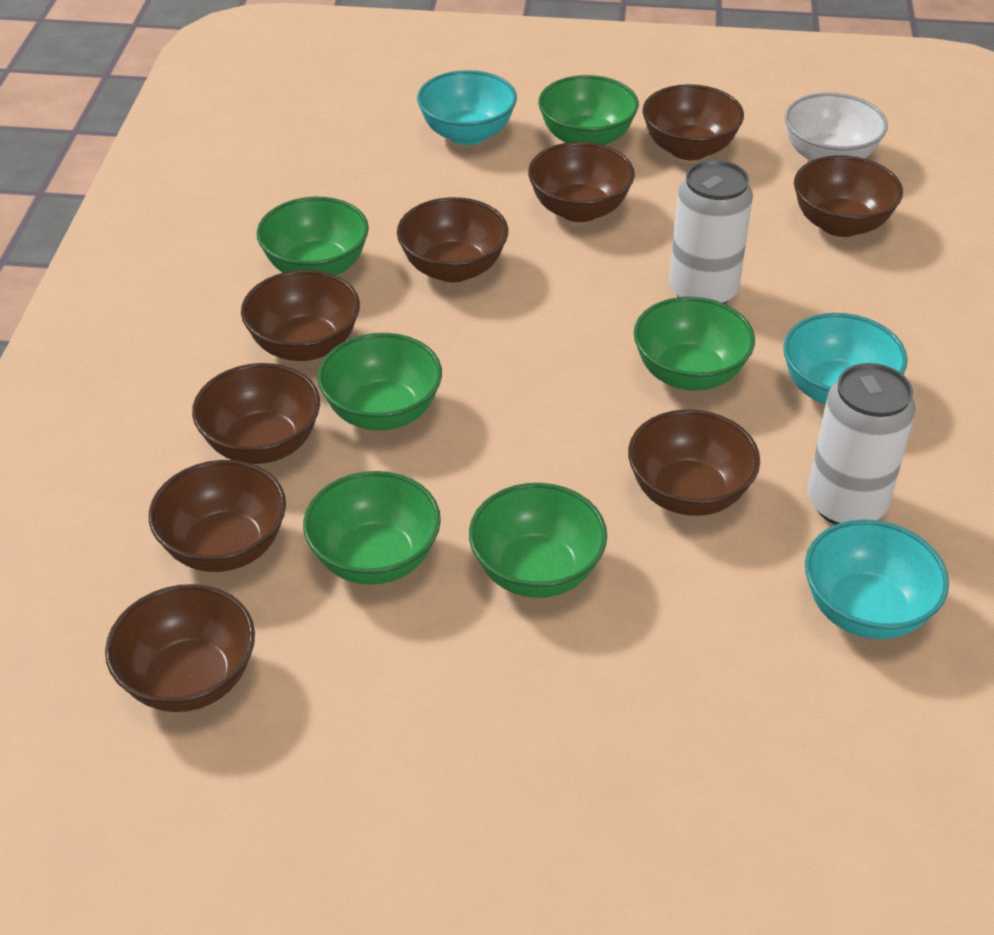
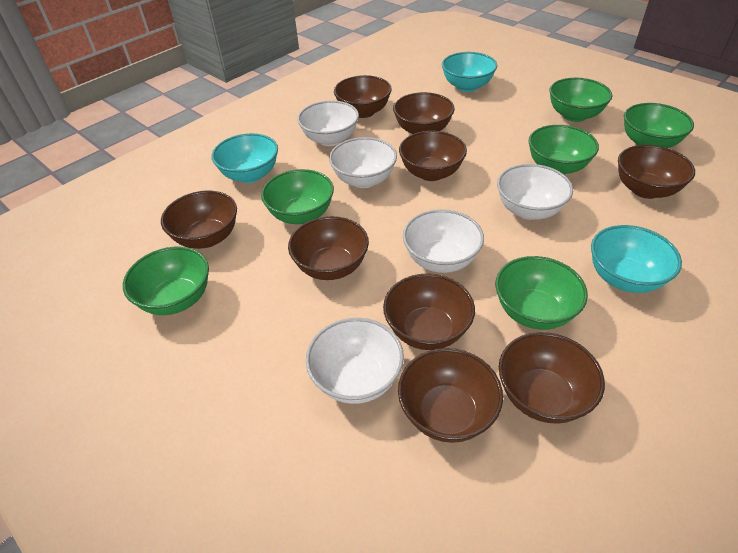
white bowl: 1 -> 5
white can: 2 -> 0

